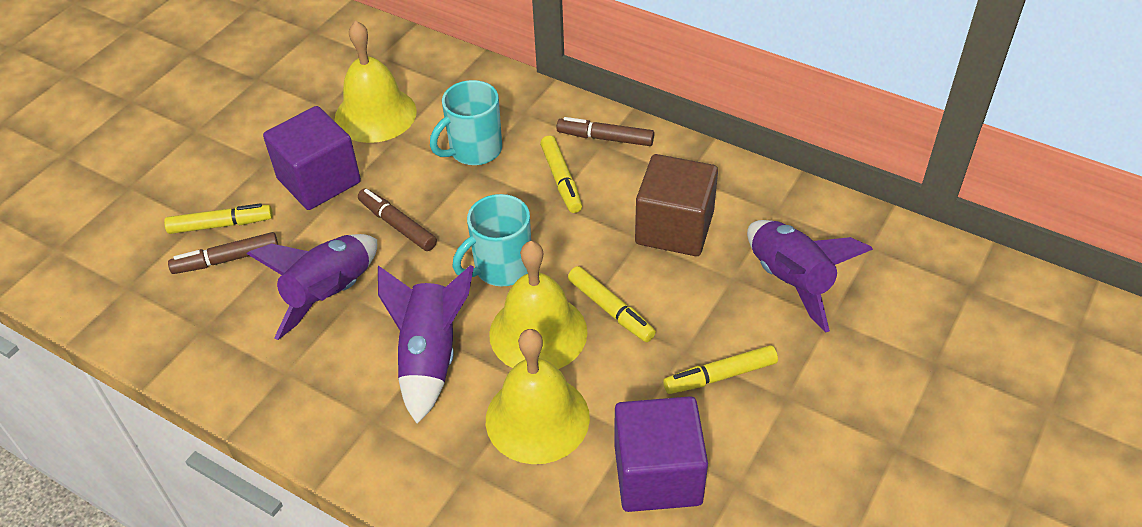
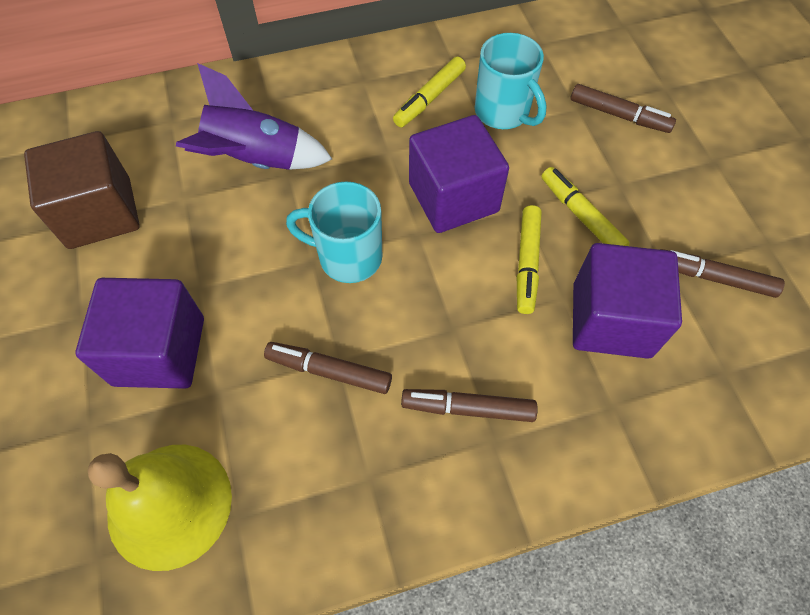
brown marker: 3 -> 4
purple cube: 2 -> 3
purple rocket: 3 -> 1
yellow bell: 3 -> 1
yellow marker: 4 -> 3

